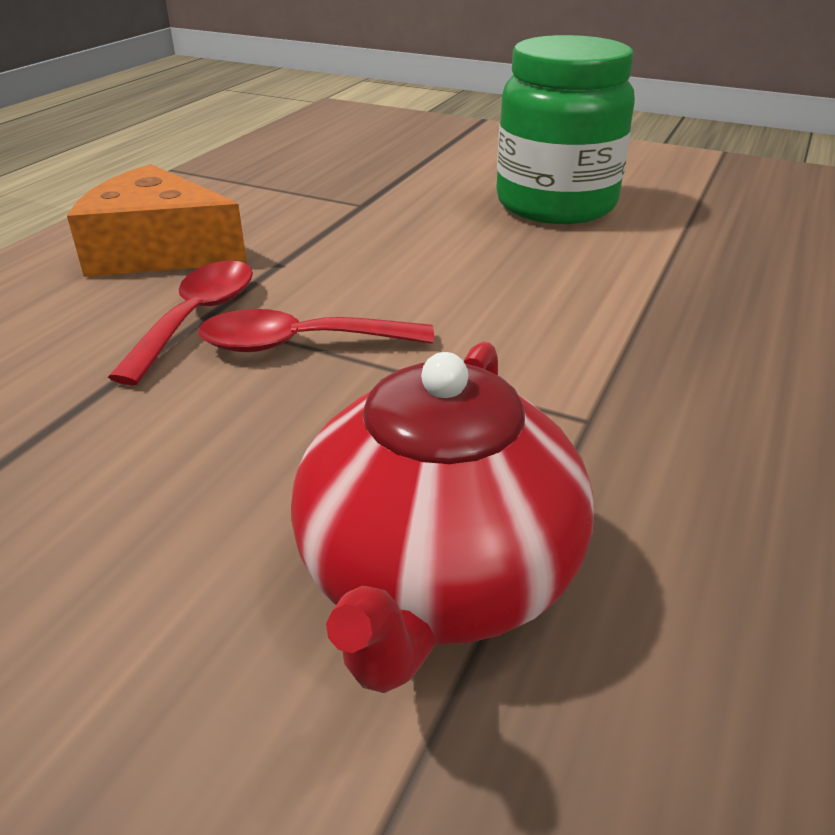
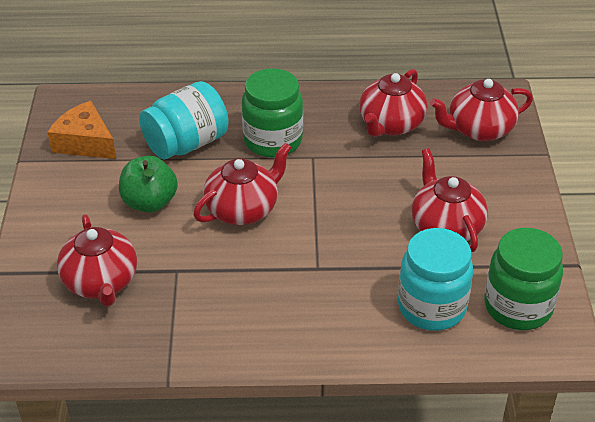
green apple: 0 -> 1
green jar: 1 -> 2
red spoon: 2 -> 0
red teapot: 1 -> 5
turquoise jar: 0 -> 2

